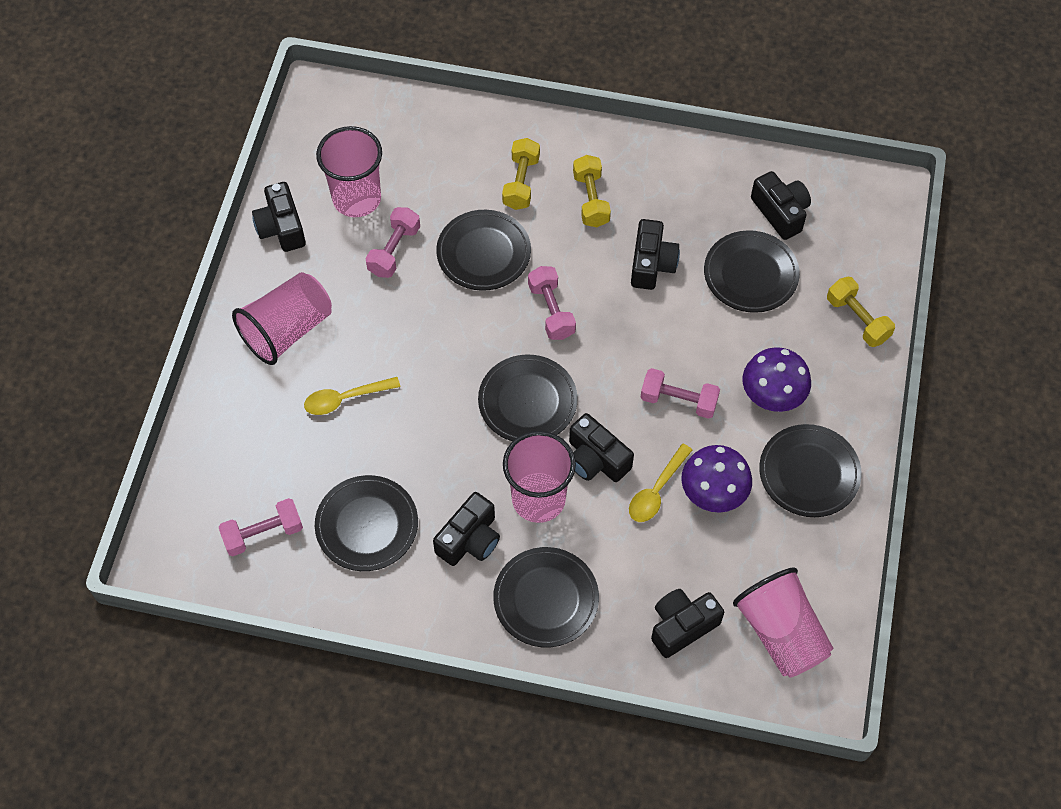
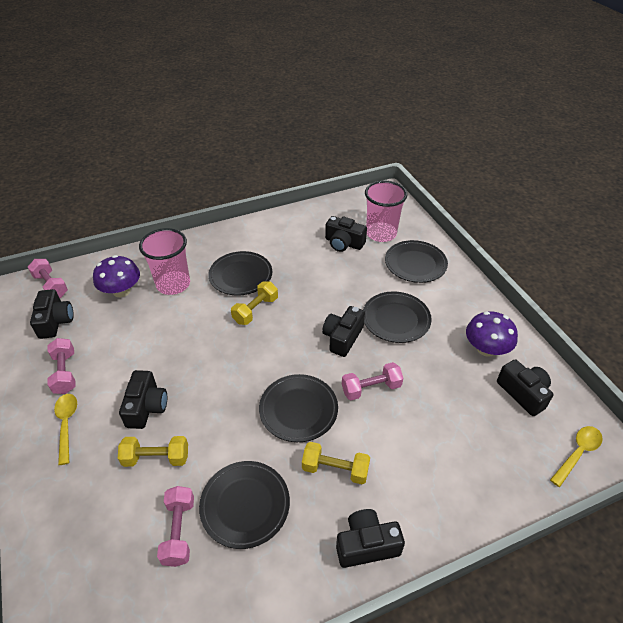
black plate: 6 -> 5
pink cup: 4 -> 2

